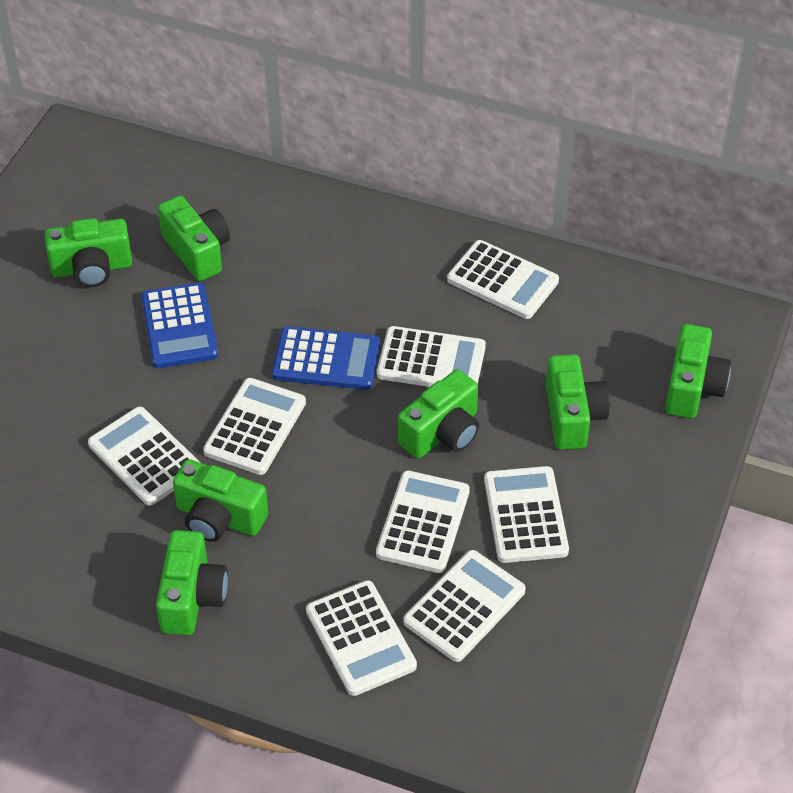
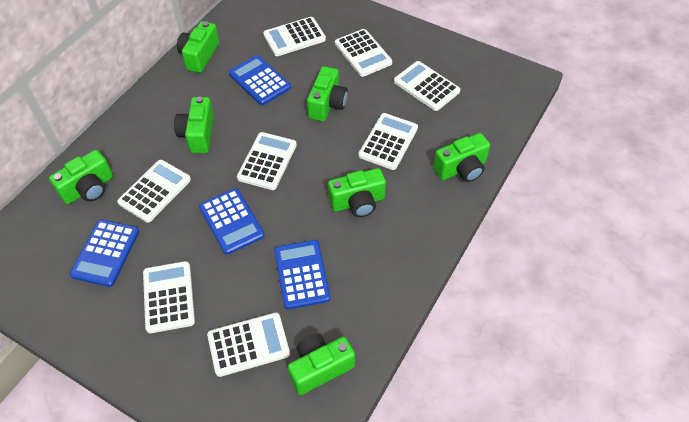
blue calculator: 2 -> 4

